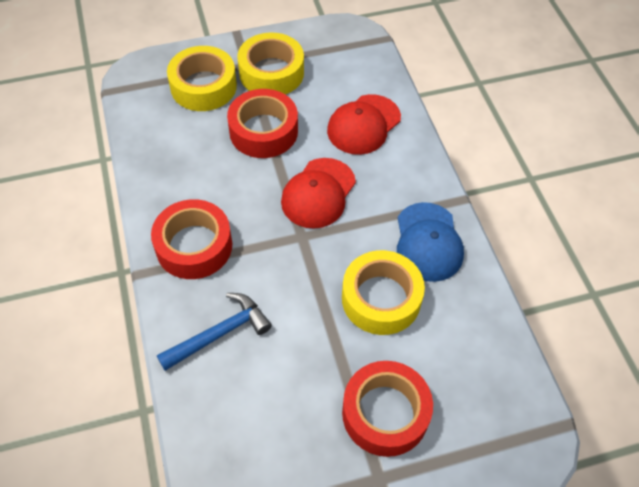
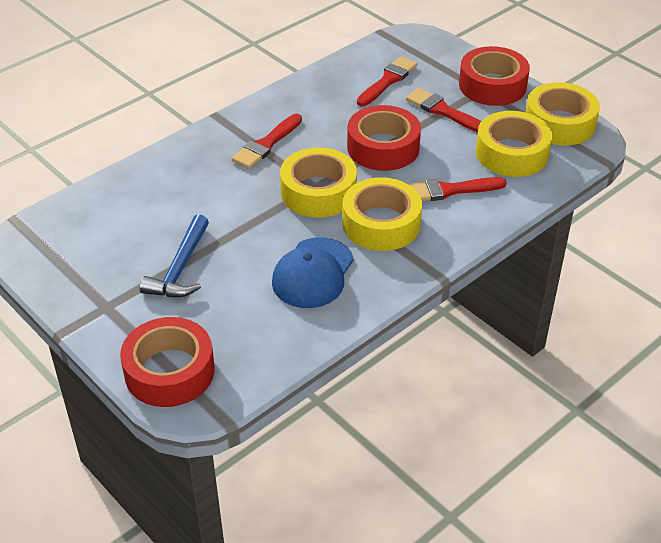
red brush: 0 -> 4
red cap: 2 -> 0
yellow tape: 3 -> 4

